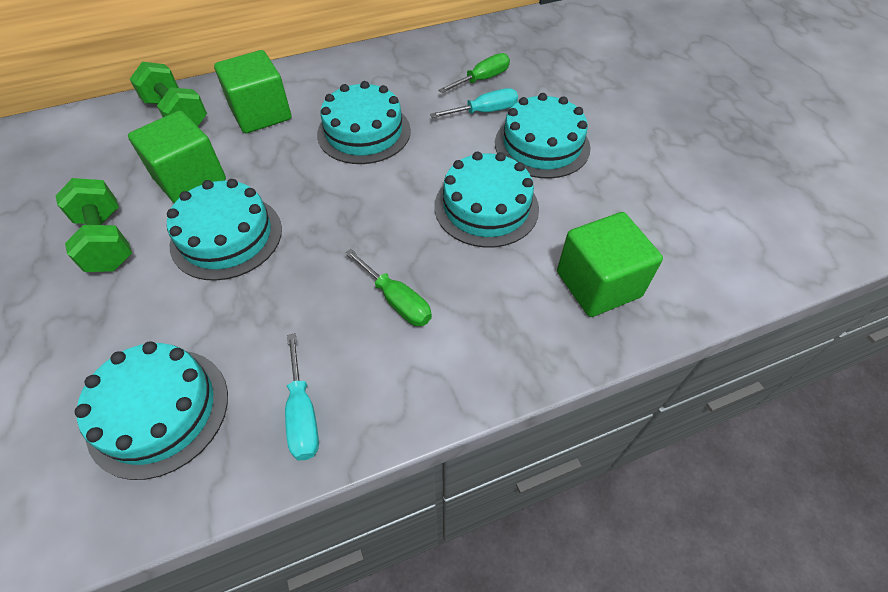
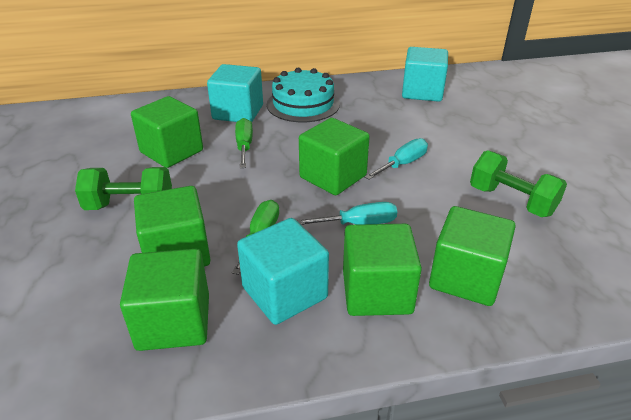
green cube: 3 -> 6
turquoise cake: 5 -> 1
turquoise cube: 0 -> 3

